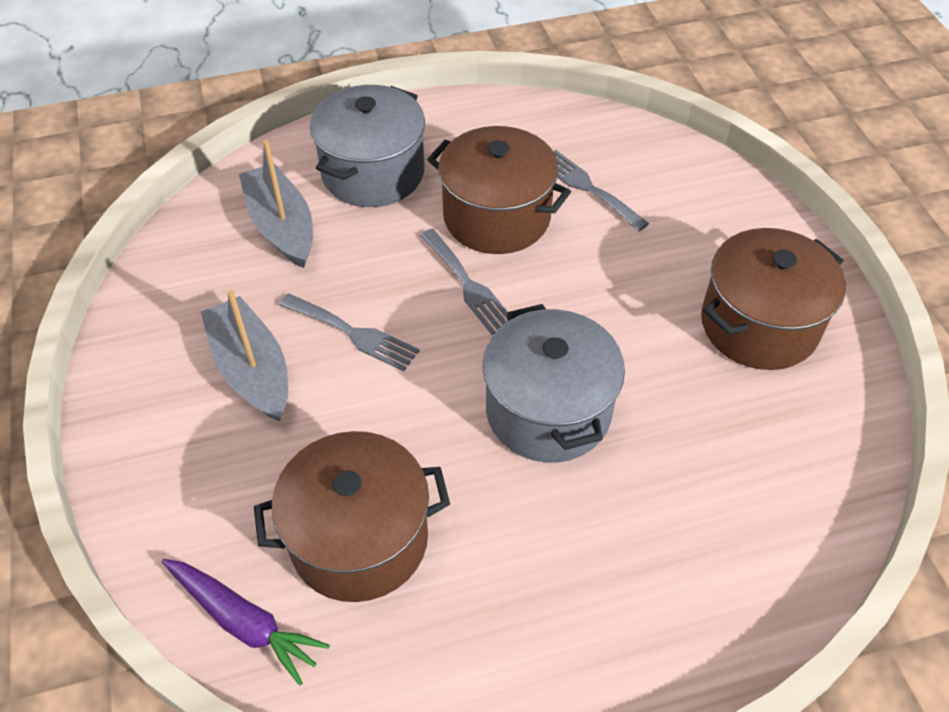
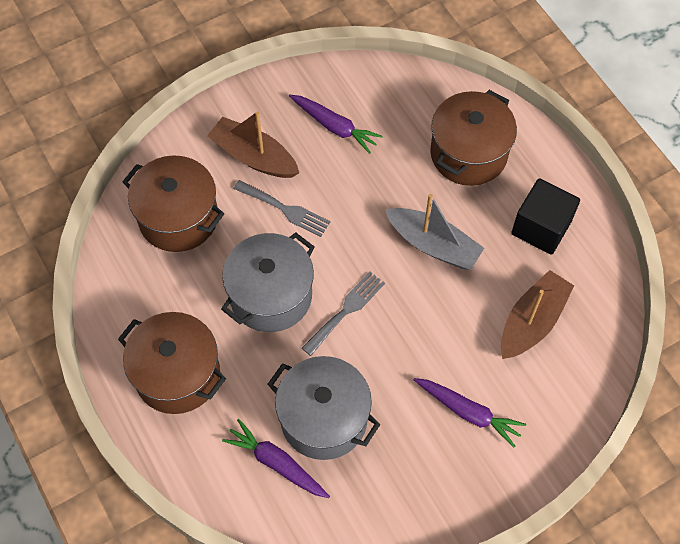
black cube: 0 -> 1
brown boat: 0 -> 2
grey boat: 2 -> 1
grey fork: 3 -> 2
purple carrot: 1 -> 3

